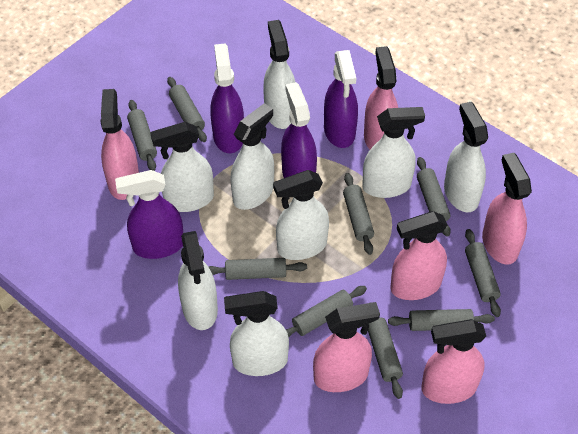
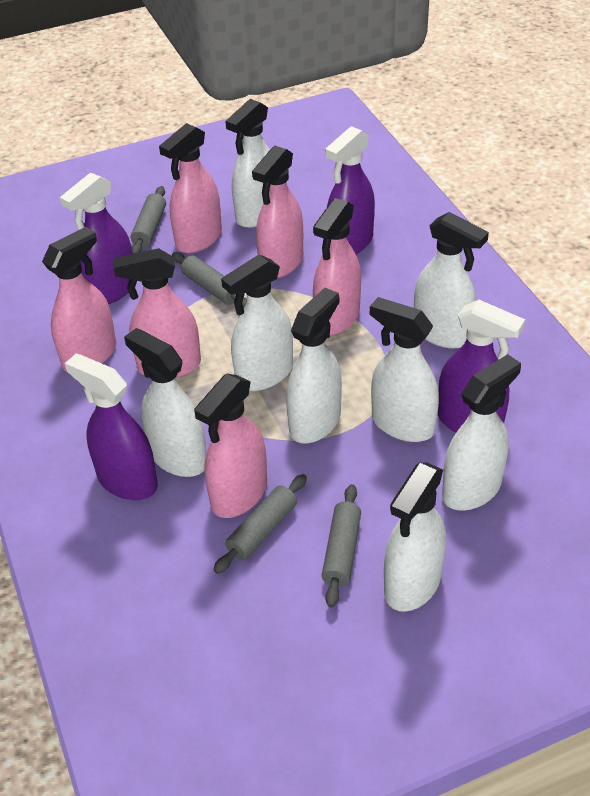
grey rolling pin: 9 -> 4

